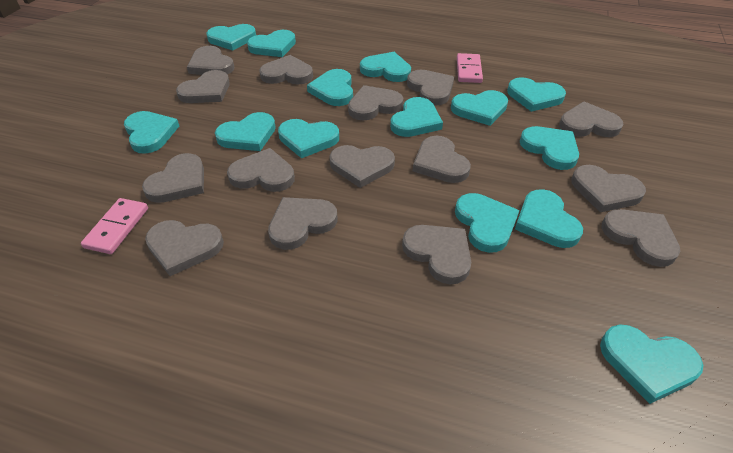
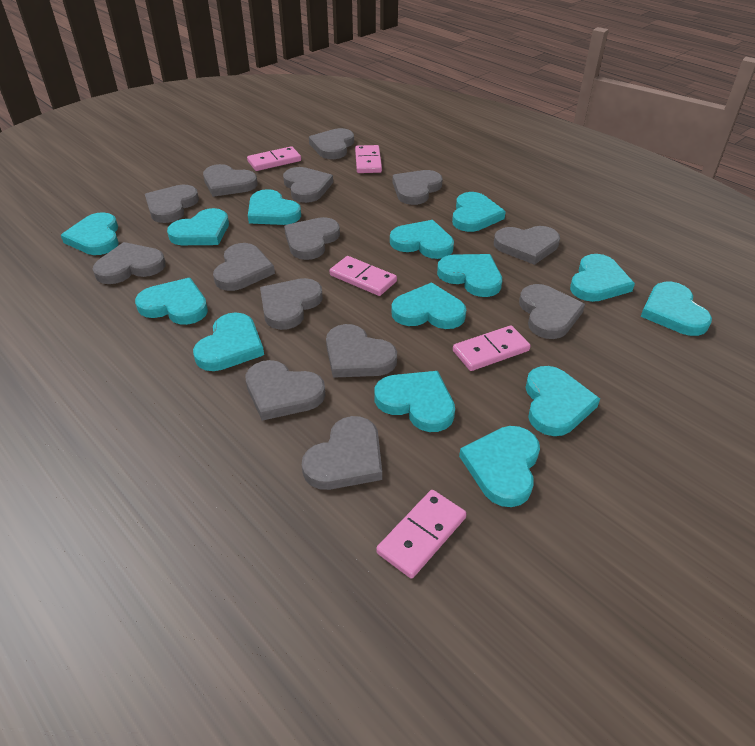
grey heart: 15 -> 14
pink domino: 2 -> 5

